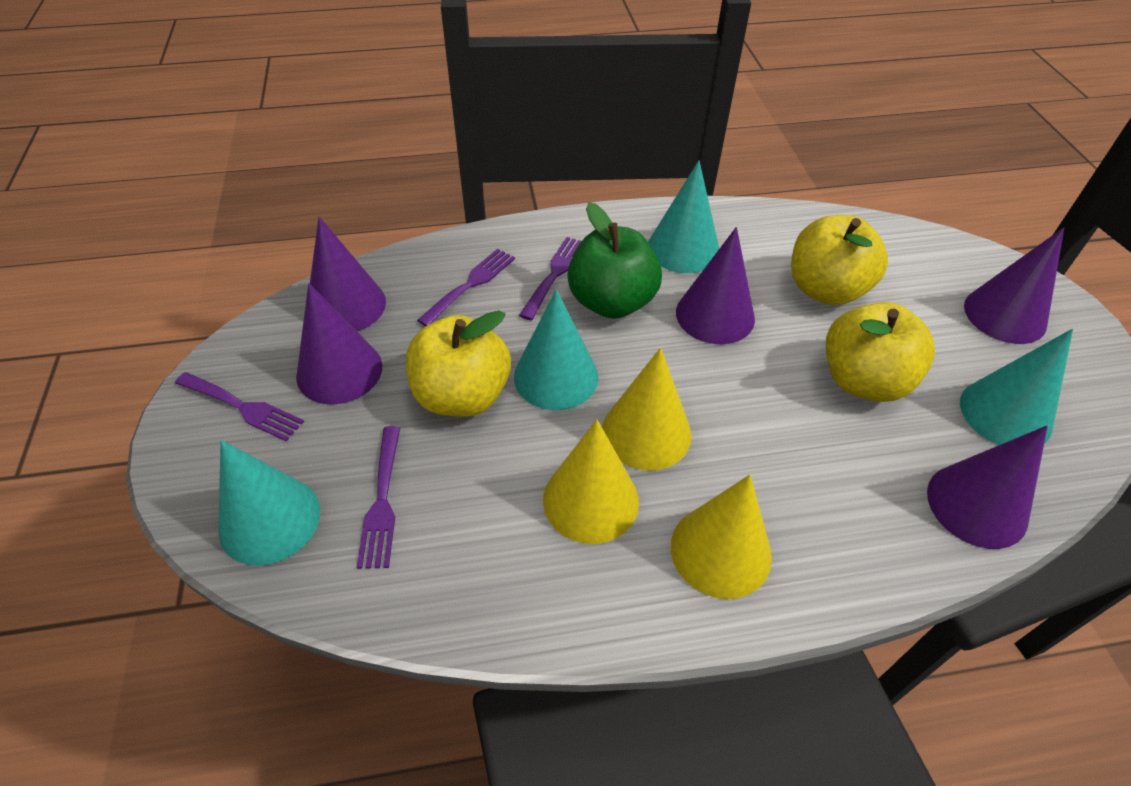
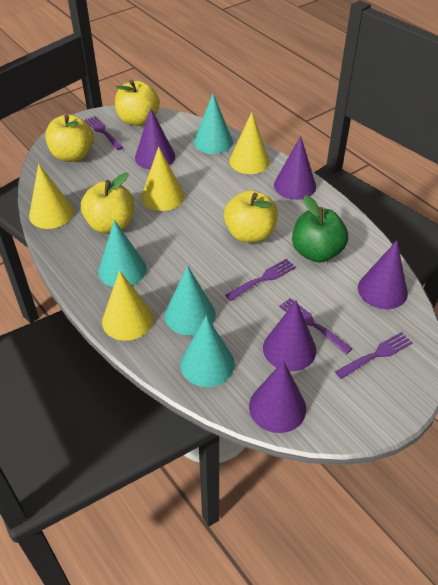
yellow apple: 3 -> 4
yellow cone: 3 -> 4

